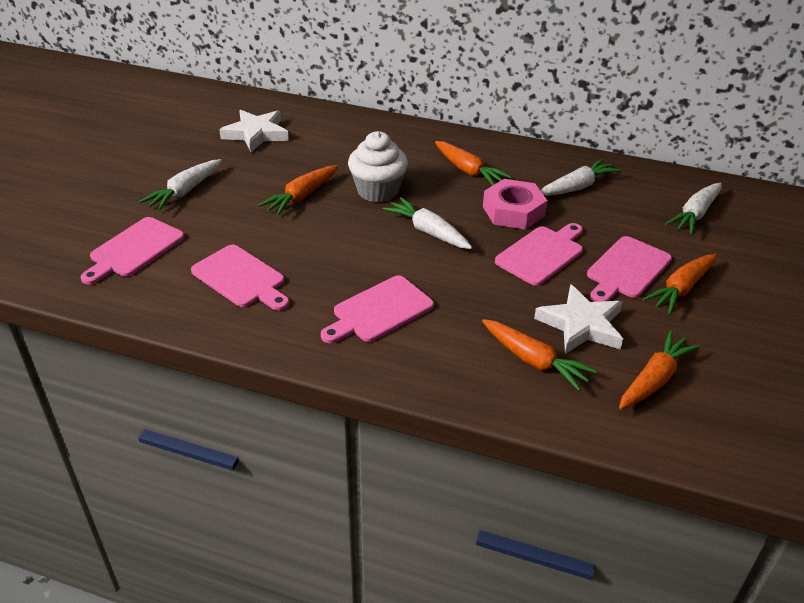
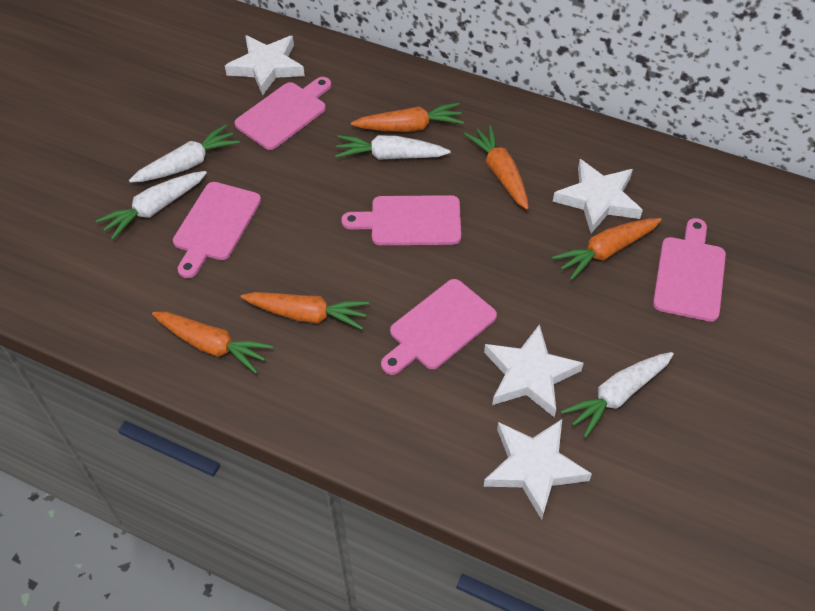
pink nut: 1 -> 0
white cupcake: 1 -> 0
white star: 2 -> 4

